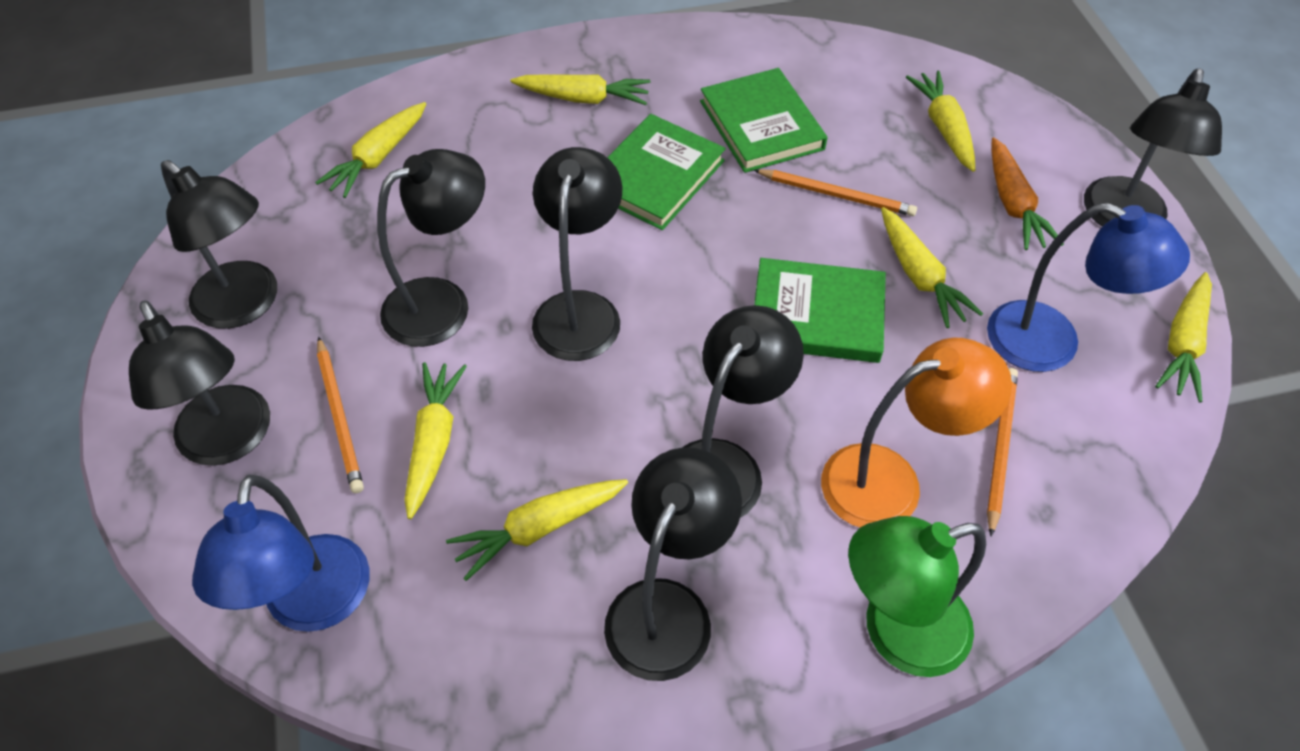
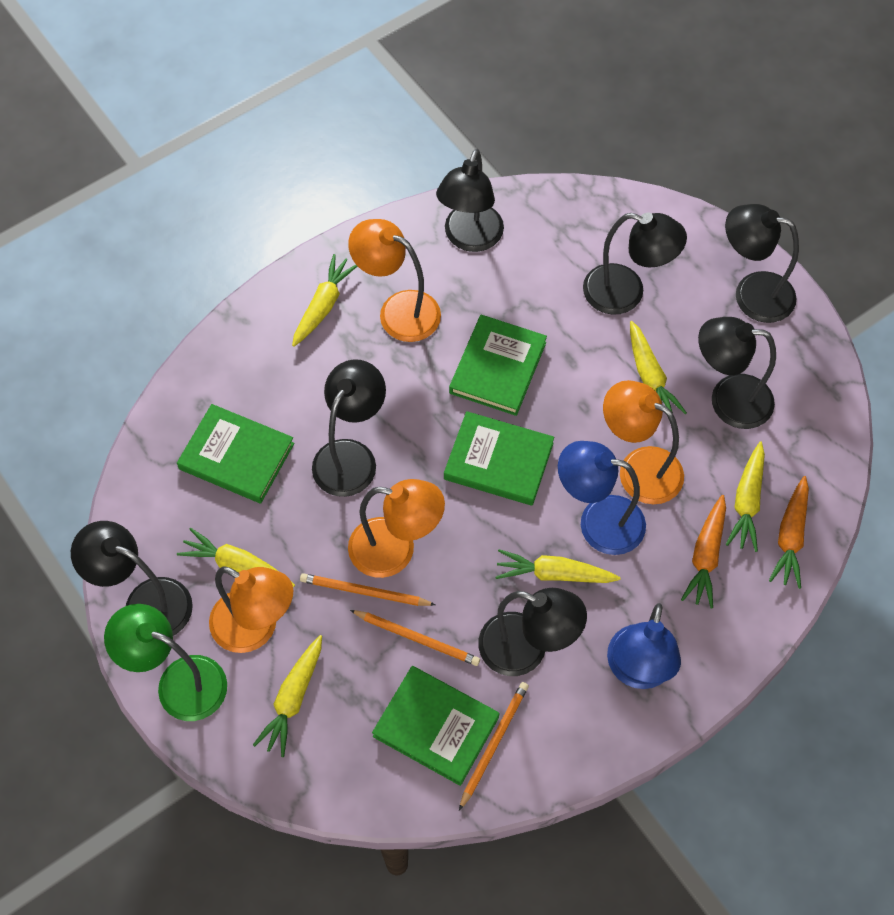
green book: 3 -> 4
orange carrot: 1 -> 2
orange lamp: 1 -> 4
yellow carrot: 7 -> 6

